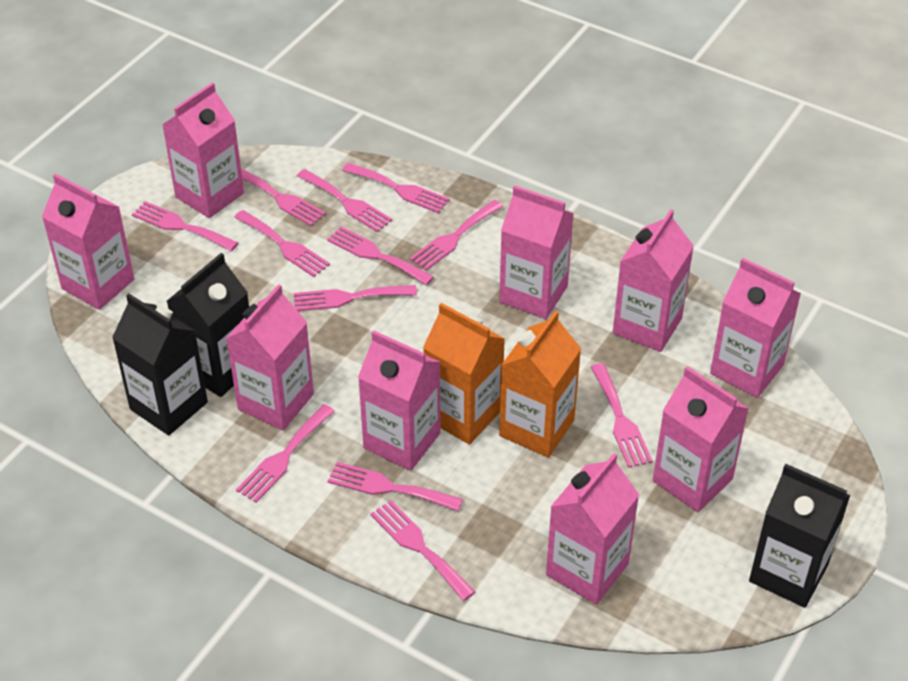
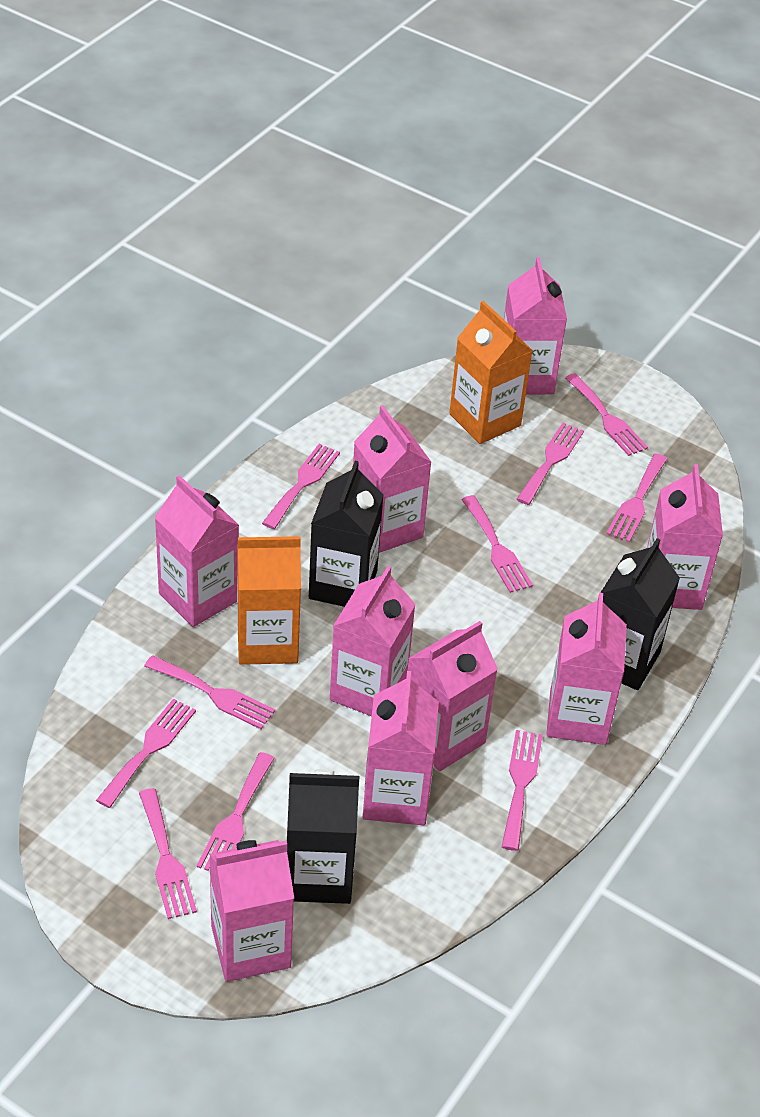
pink fork: 12 -> 10

